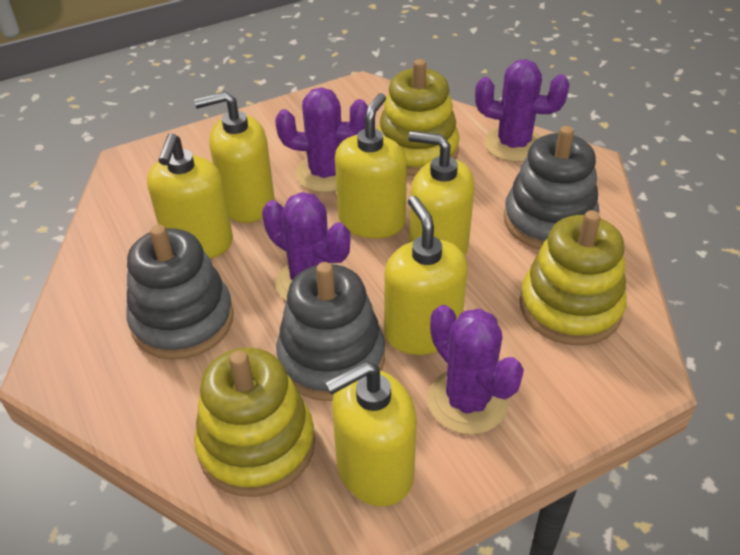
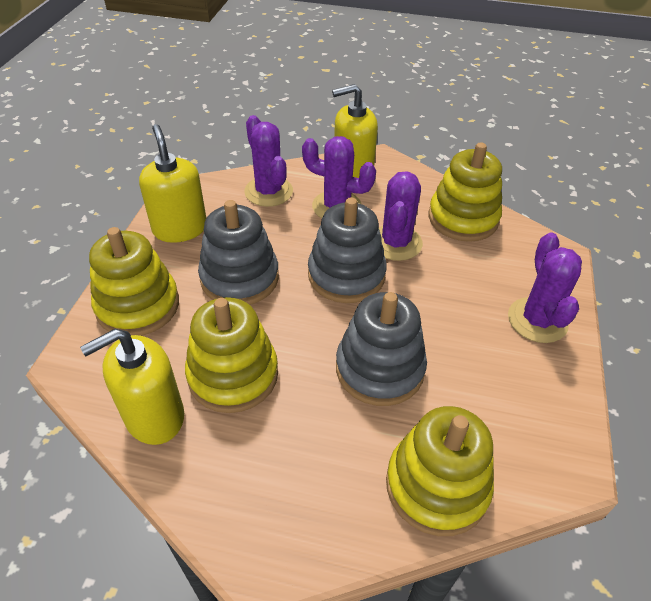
yellow soap dispenser: 6 -> 3
yellow stacking toy: 3 -> 4

